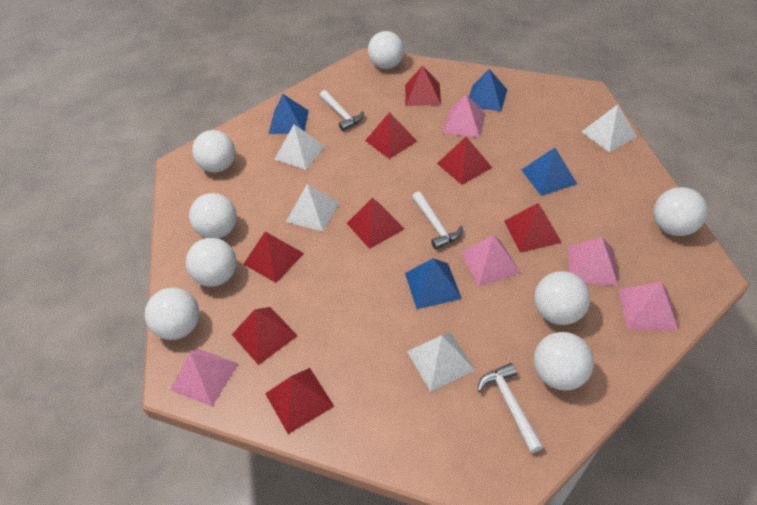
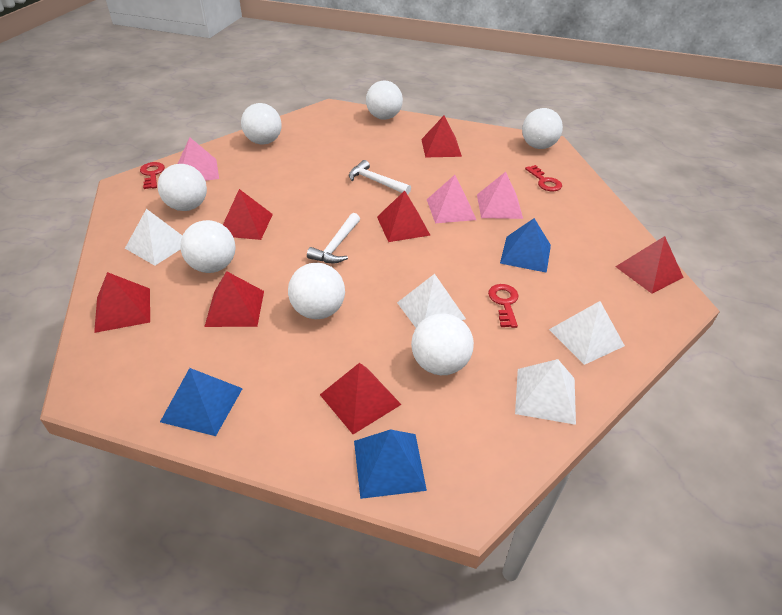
blue pyramid: 4 -> 3
pink pyramid: 5 -> 3
red key: 0 -> 3
red pyramid: 8 -> 7
white ball: 8 -> 7
white hammer: 3 -> 2

